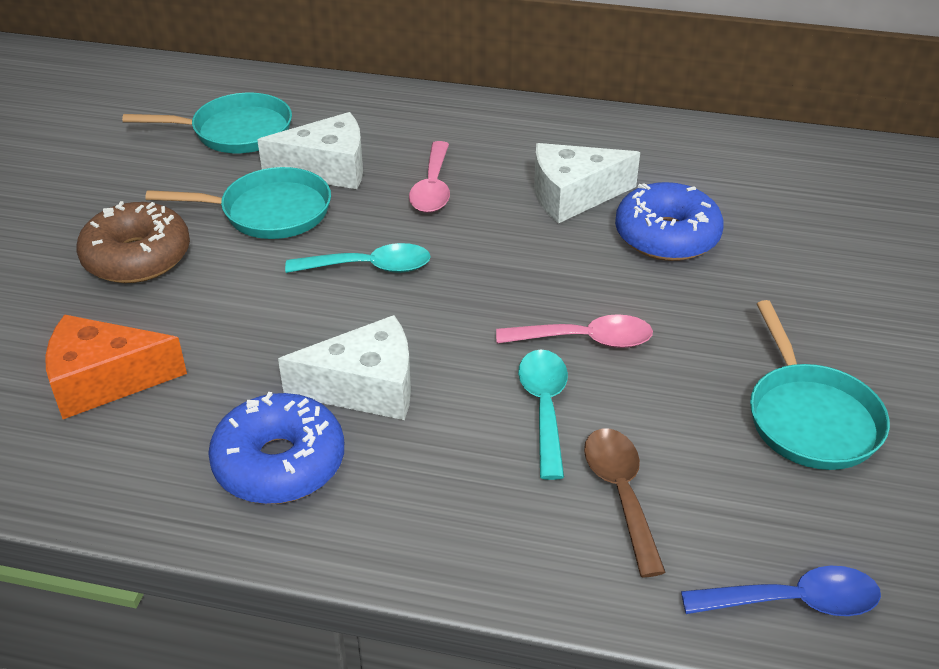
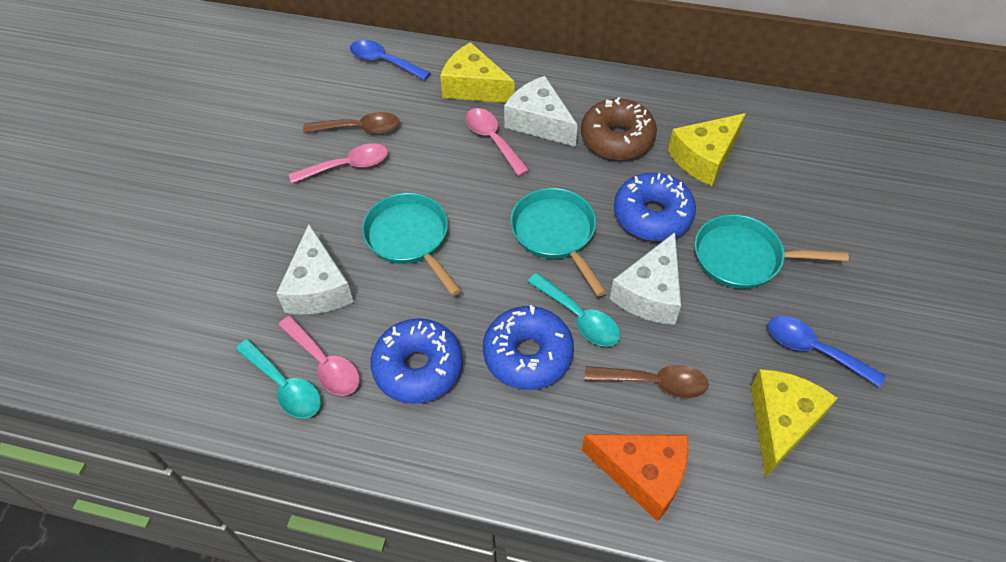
blue donut: 2 -> 3
blue spoon: 1 -> 2
brown spoon: 1 -> 2
pink spoon: 2 -> 3
yellow cheese: 0 -> 3

